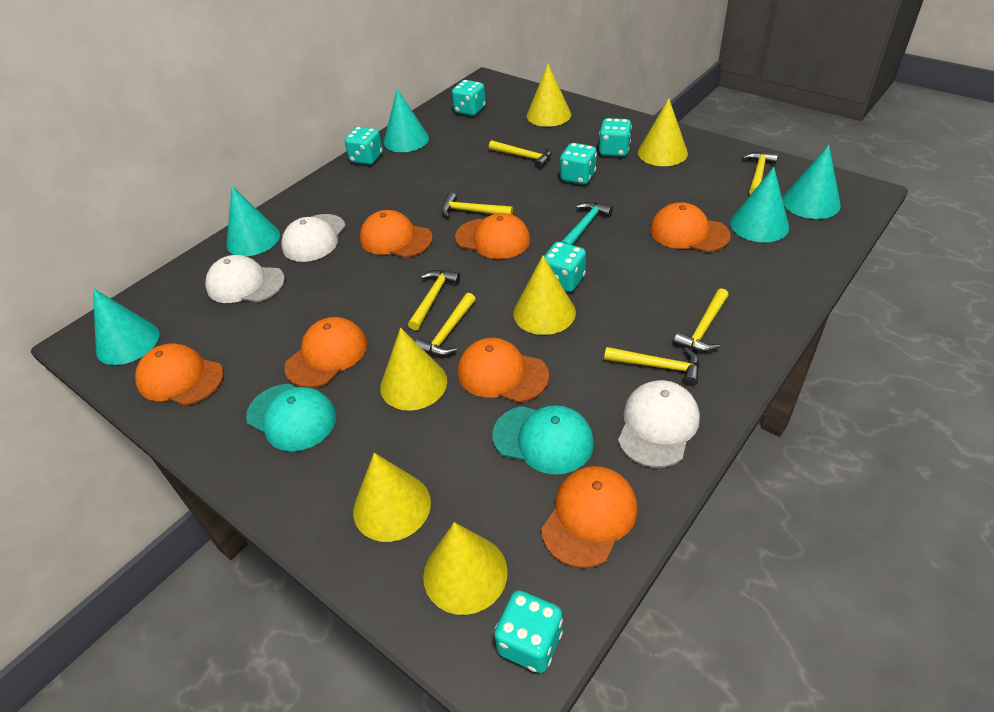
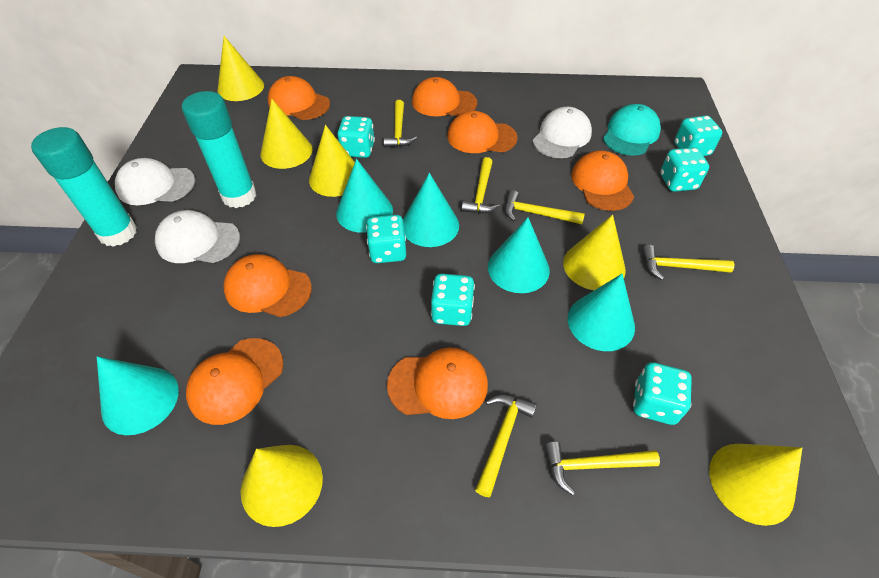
turquoise cap: 2 -> 1
turquoise glue stick: 0 -> 2
turquoise hammer: 1 -> 0
yellow hammer: 7 -> 6

